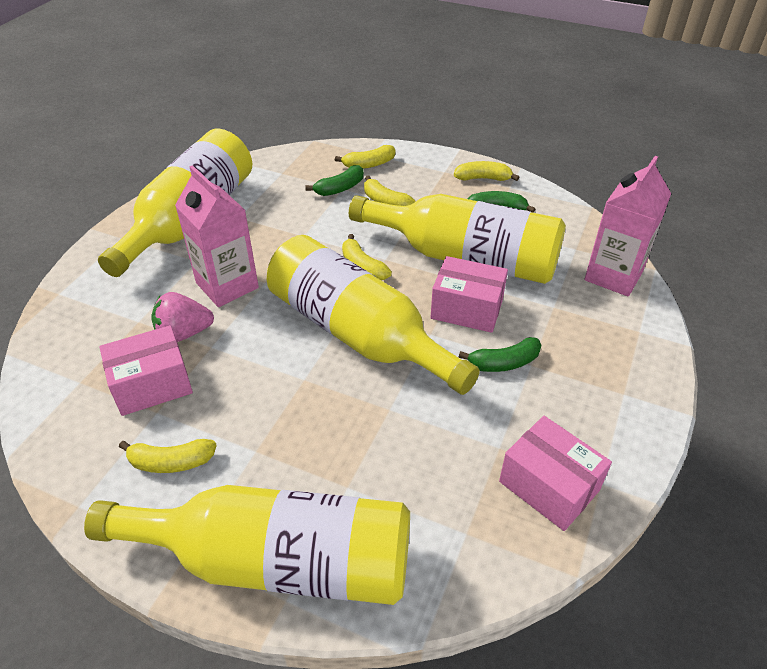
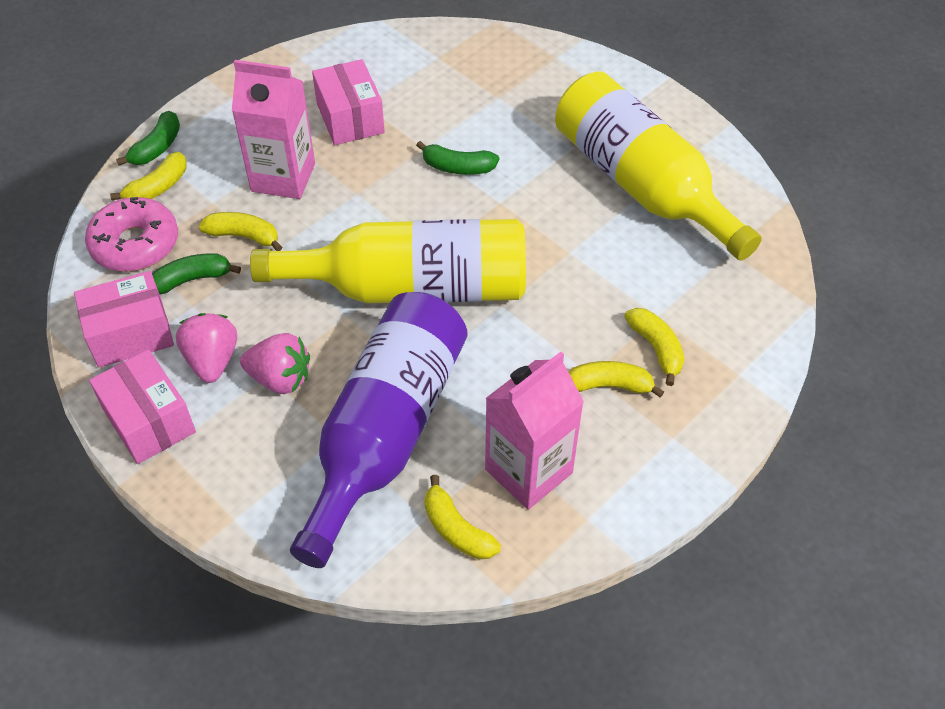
pink donut: 0 -> 1
pink strawberry: 1 -> 2
purple bottle: 0 -> 1
yellow bottle: 4 -> 2

